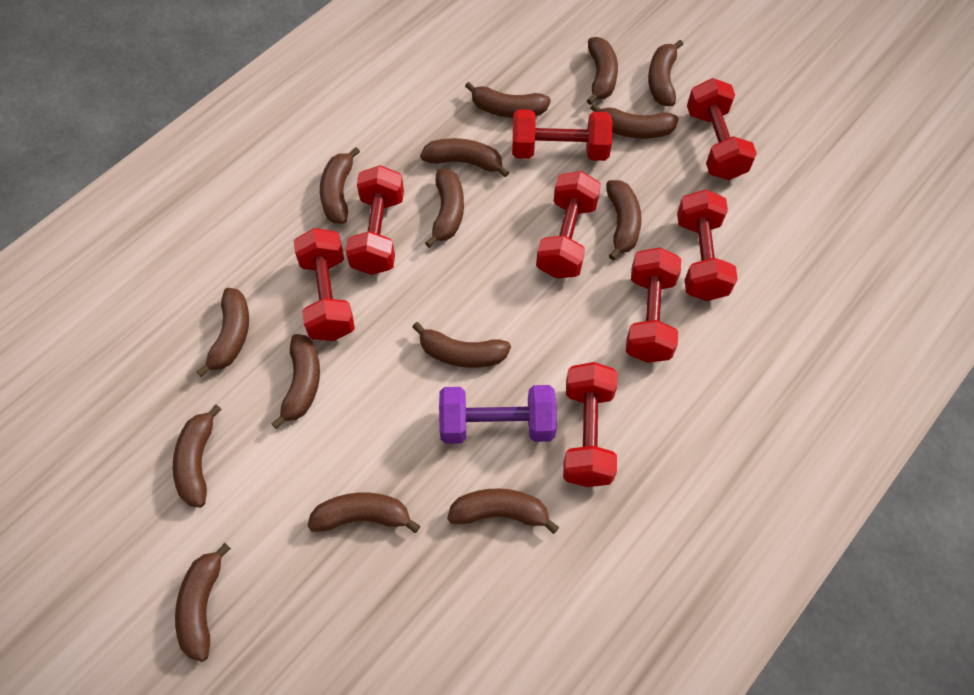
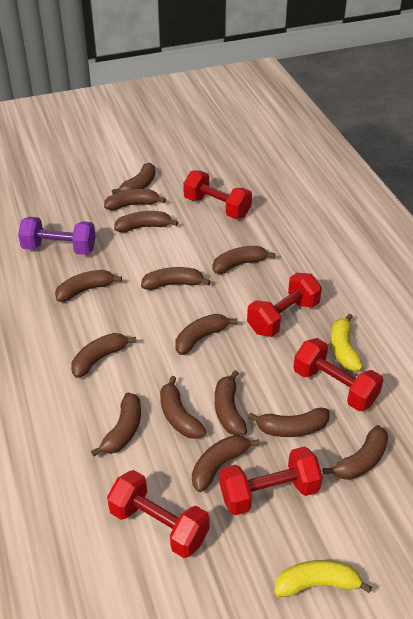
brown banana: 15 -> 14
red dumbbell: 8 -> 5
yellow banana: 0 -> 2

